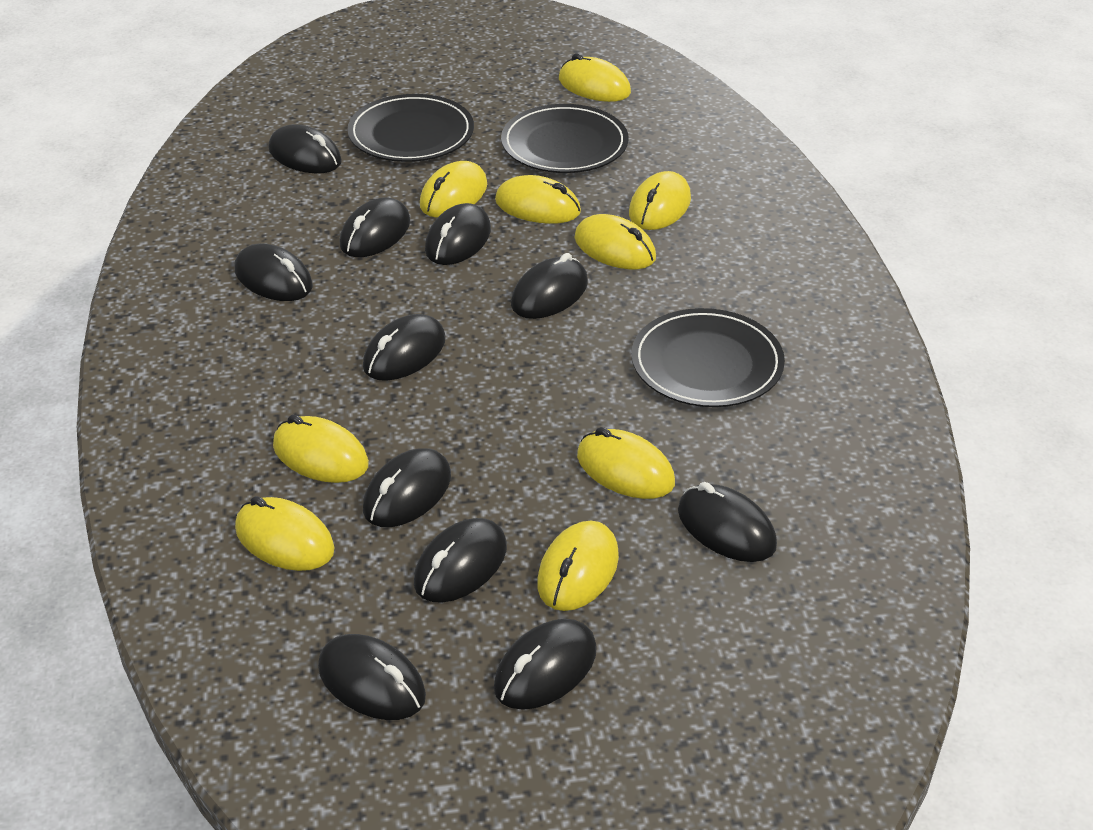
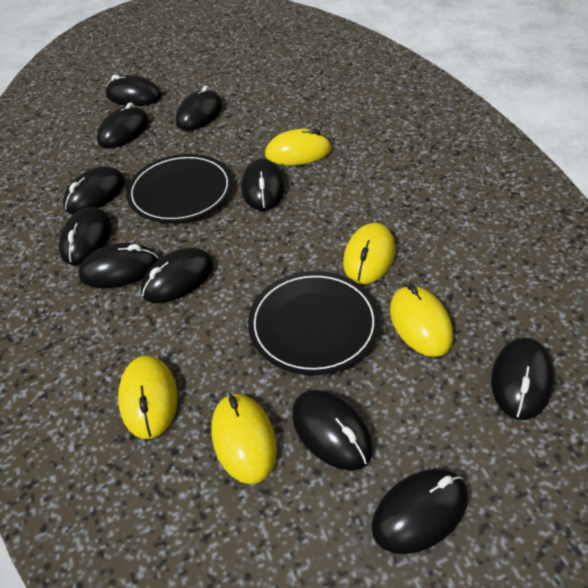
black plate: 3 -> 2
yellow mouse: 9 -> 5

